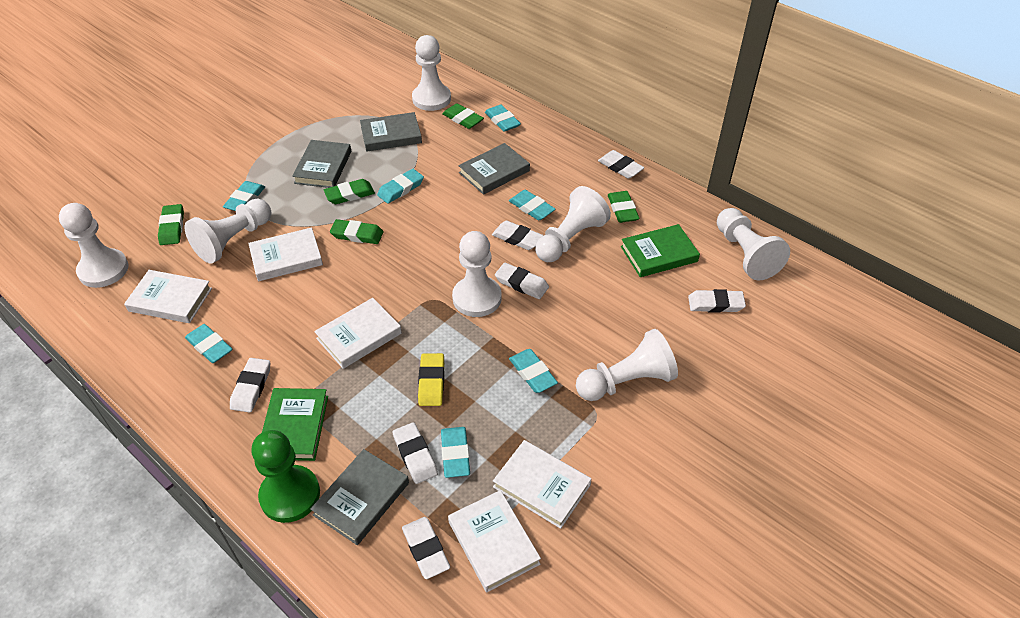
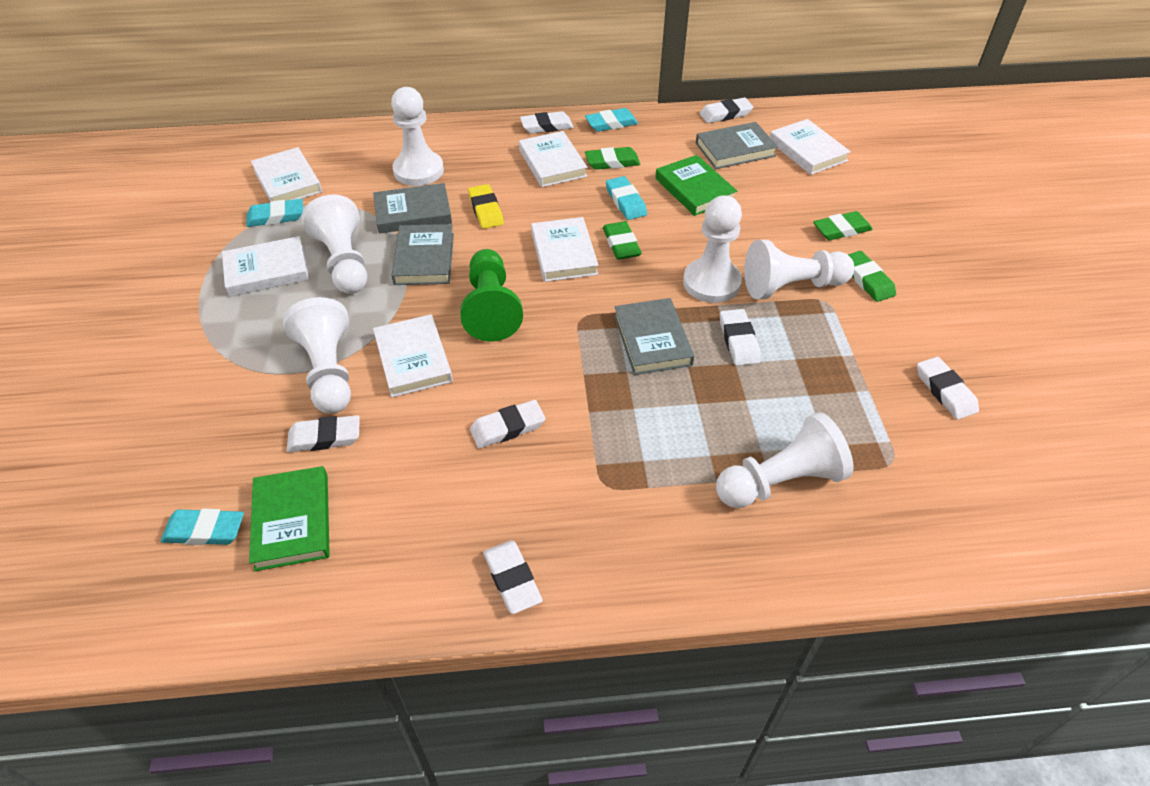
green eraser: 5 -> 4
turquoise eraser: 7 -> 4
white book: 5 -> 6
white pawn: 7 -> 6

